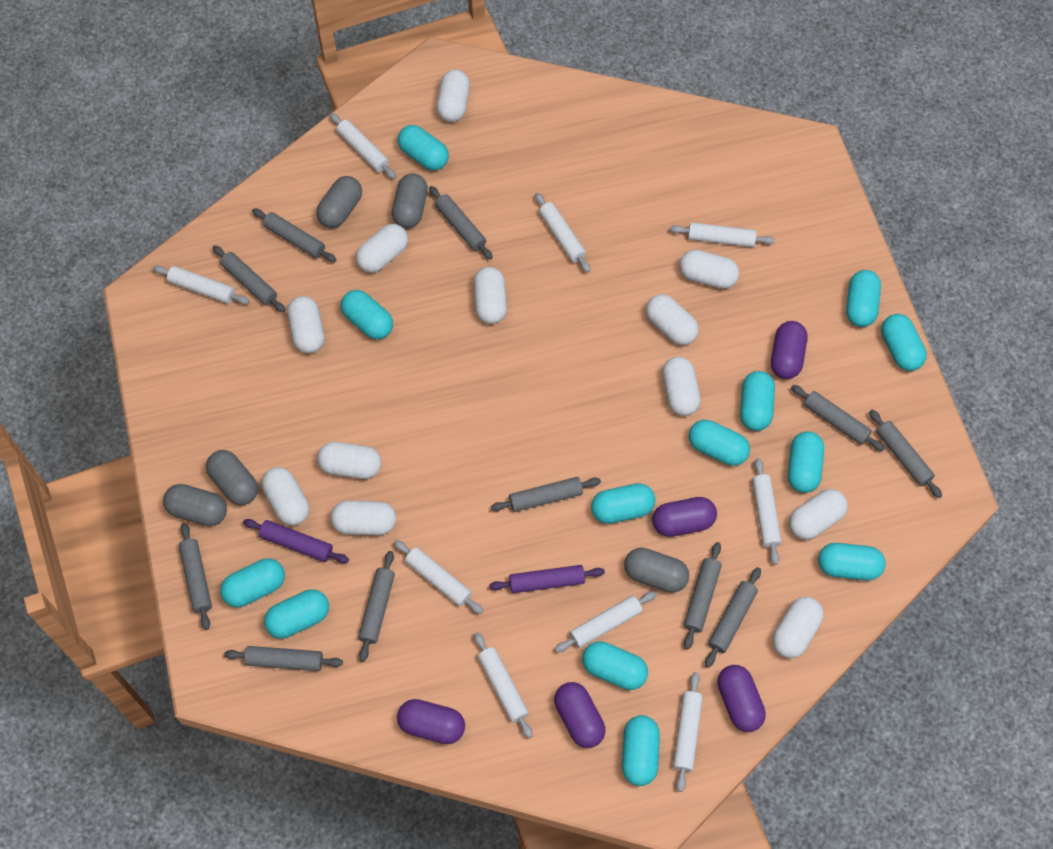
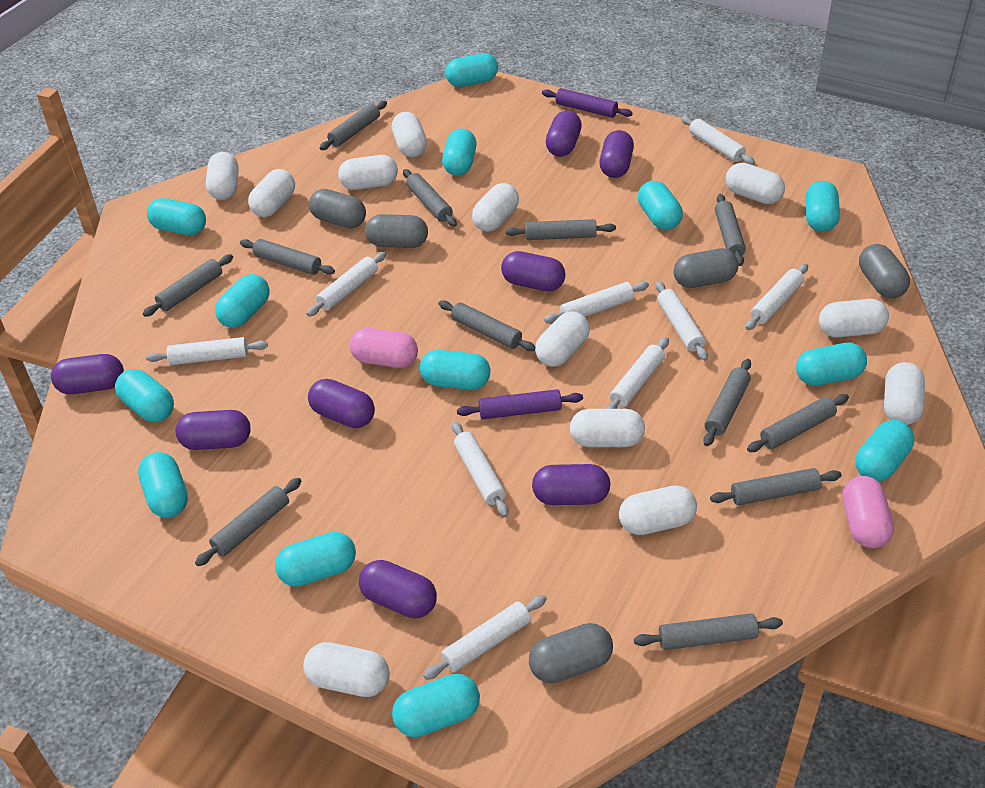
grey rolling pin: 11 -> 12
pink capsule: 0 -> 2
purple capsule: 5 -> 8

